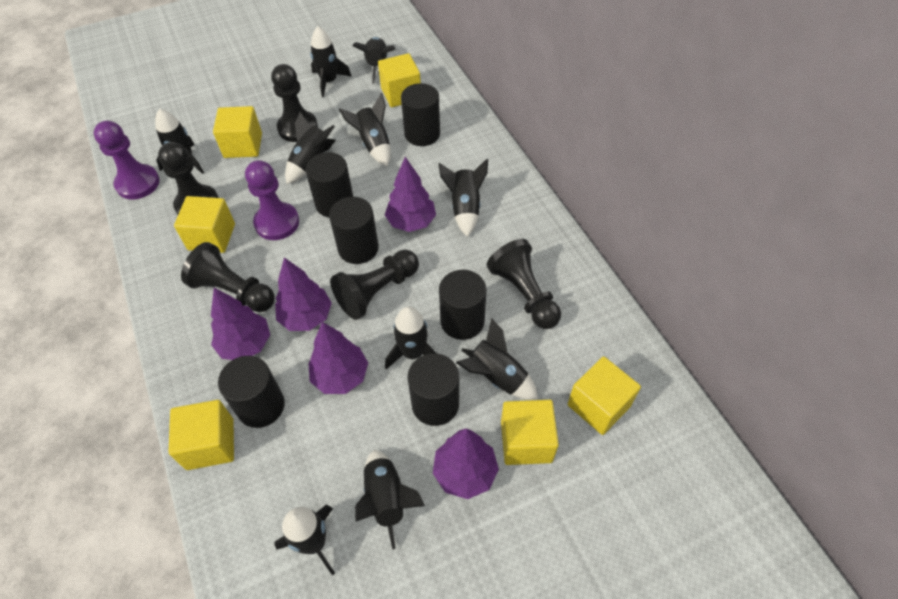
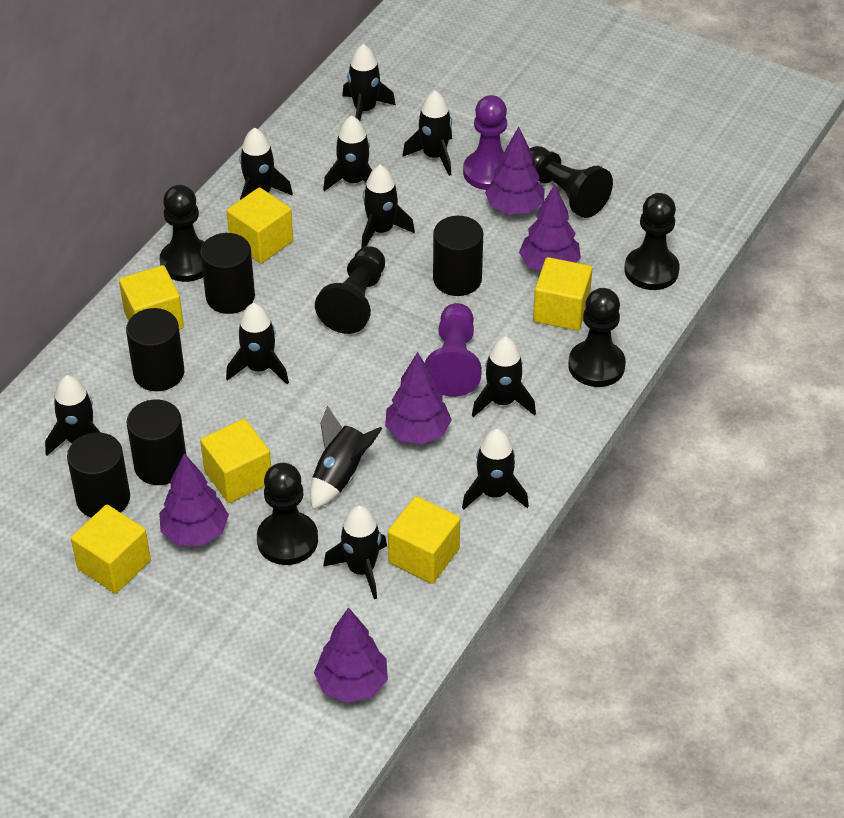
black cylinder: 6 -> 5
black pawn: 5 -> 6
black rocket: 10 -> 11

